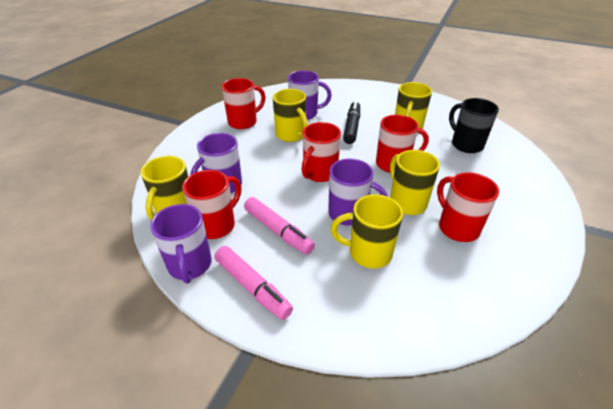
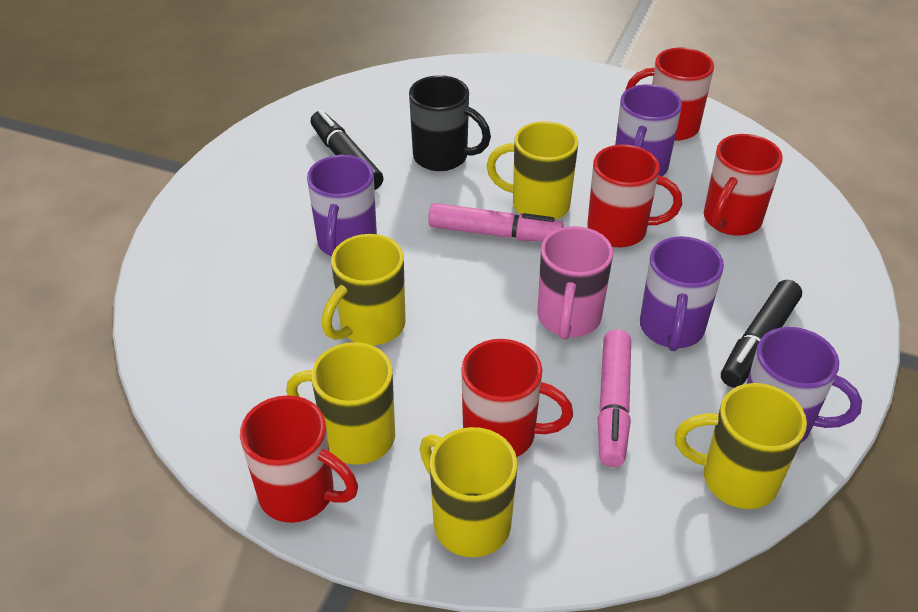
black marker: 1 -> 2
pink mug: 0 -> 1

